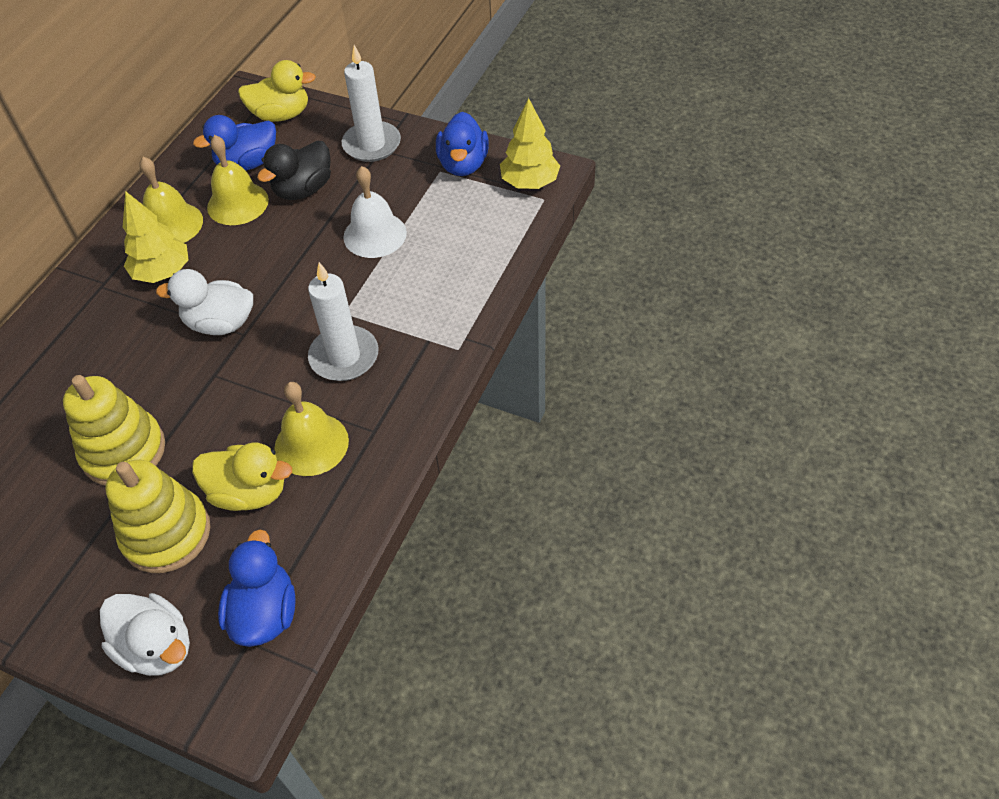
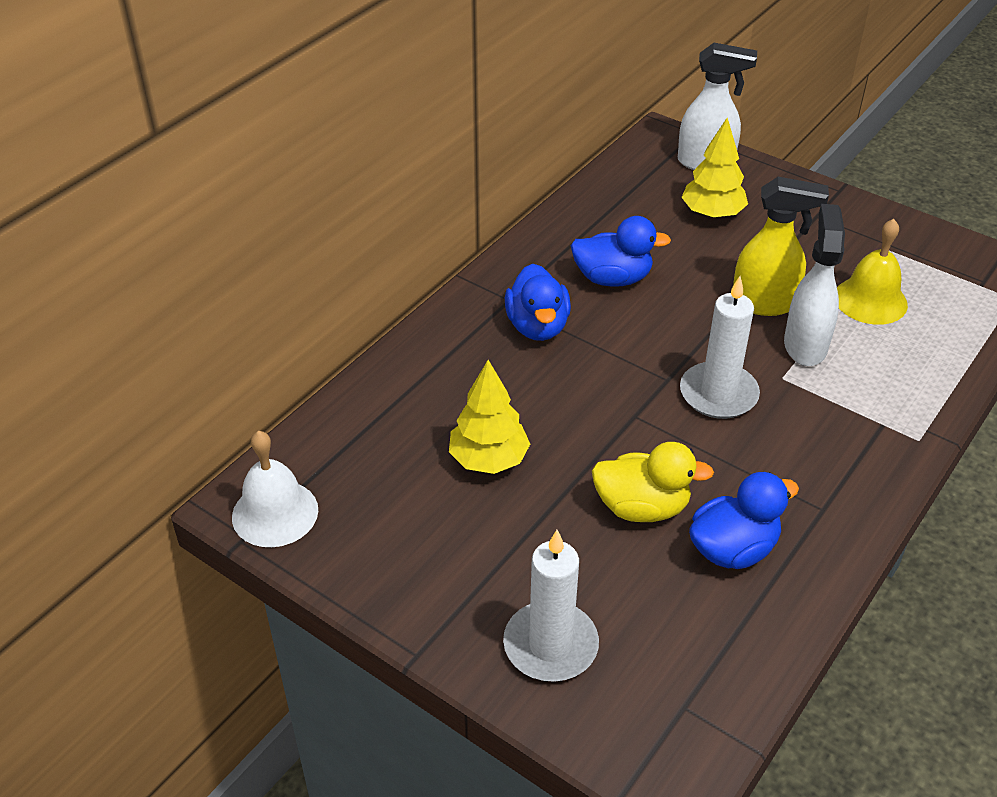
black duck: 1 -> 0
white duck: 2 -> 0
white spray bottle: 0 -> 2
yellow bell: 3 -> 1
yellow duck: 2 -> 1
yellow spray bottle: 0 -> 1
yellow stacking toy: 2 -> 0

